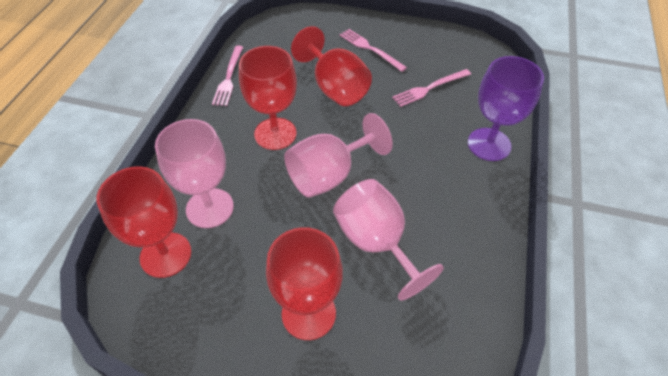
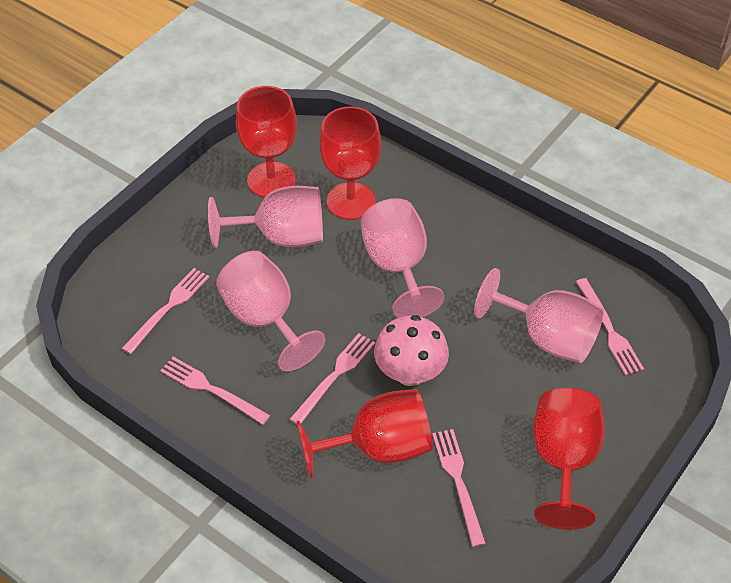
pink fork: 3 -> 5
pink goblet: 3 -> 4
pink mushroom: 0 -> 1
purple goblet: 1 -> 0

